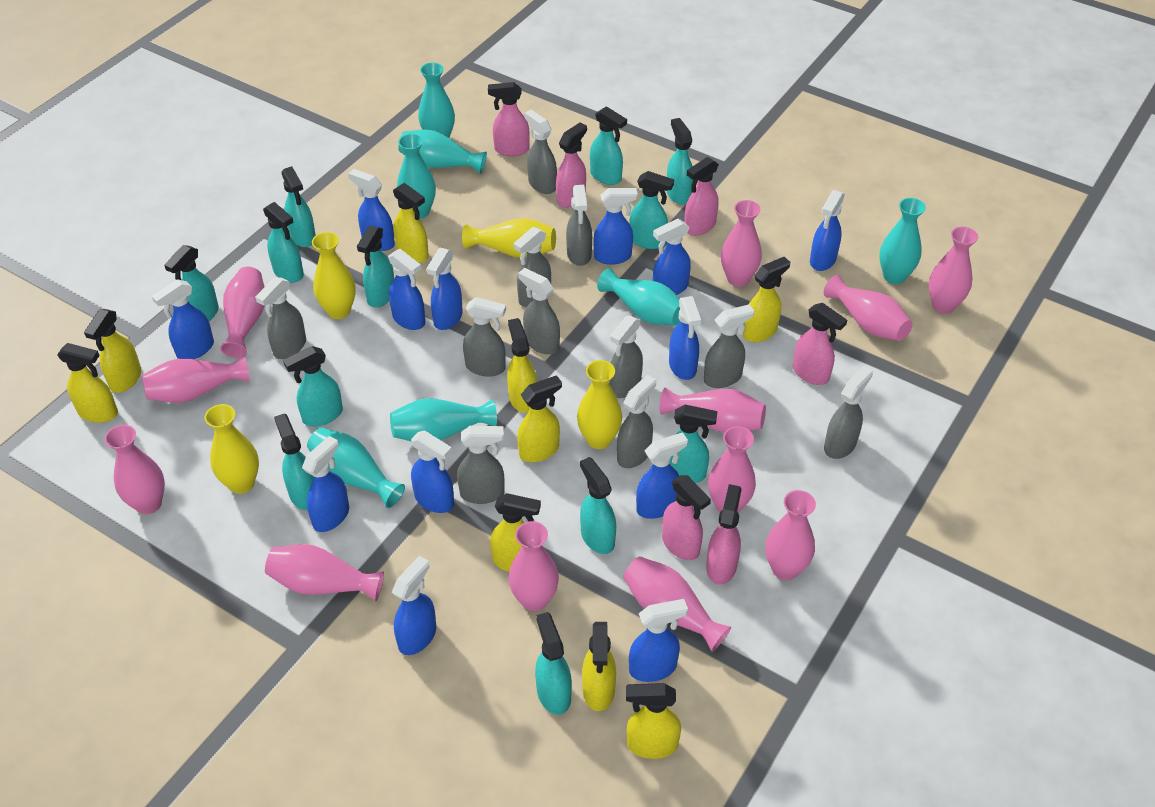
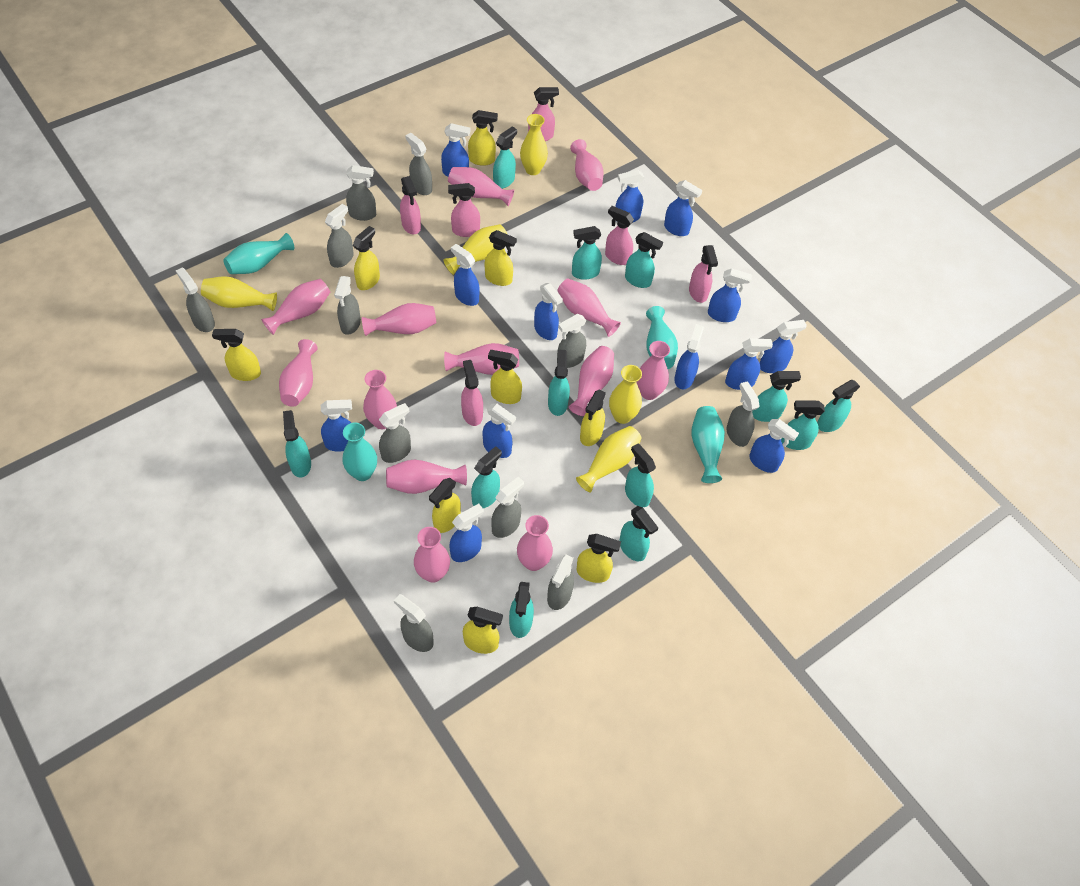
pink vase: 12 -> 13
turquoise vase: 7 -> 4
yellow vase: 4 -> 5

